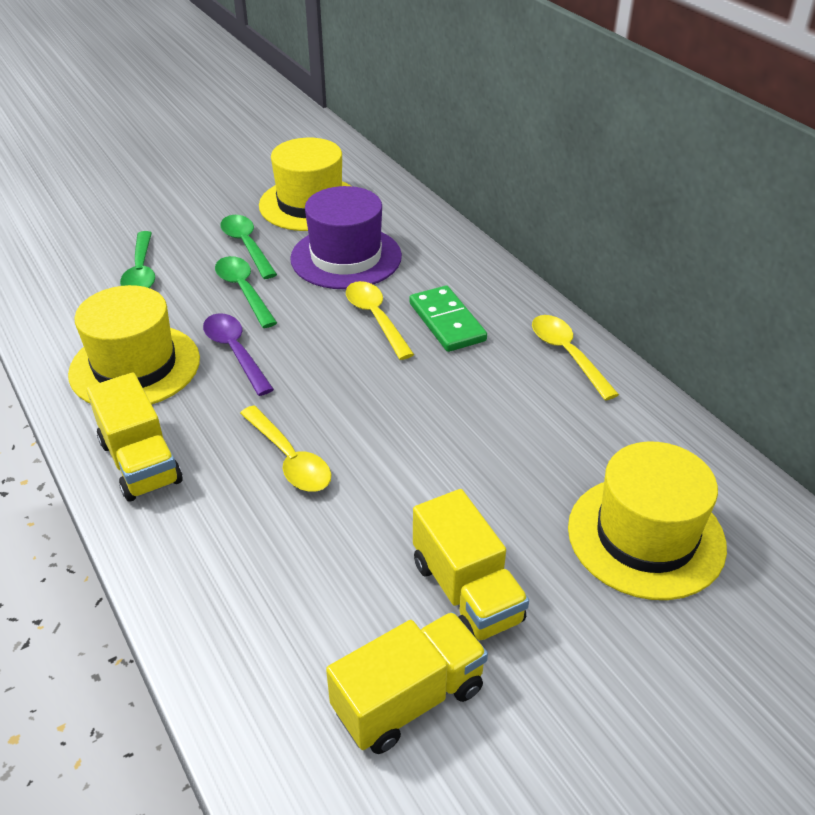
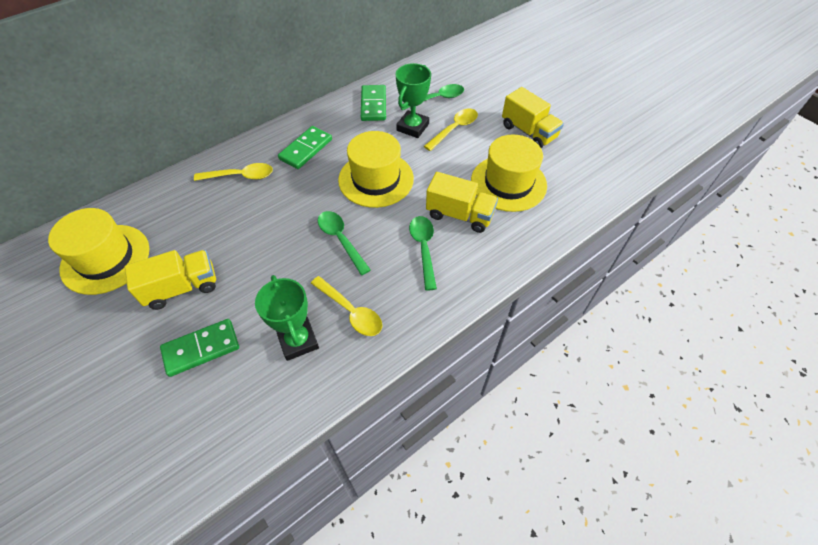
green domino: 1 -> 3
green trophy: 0 -> 2
purple hat: 1 -> 0
purple spoon: 1 -> 0

